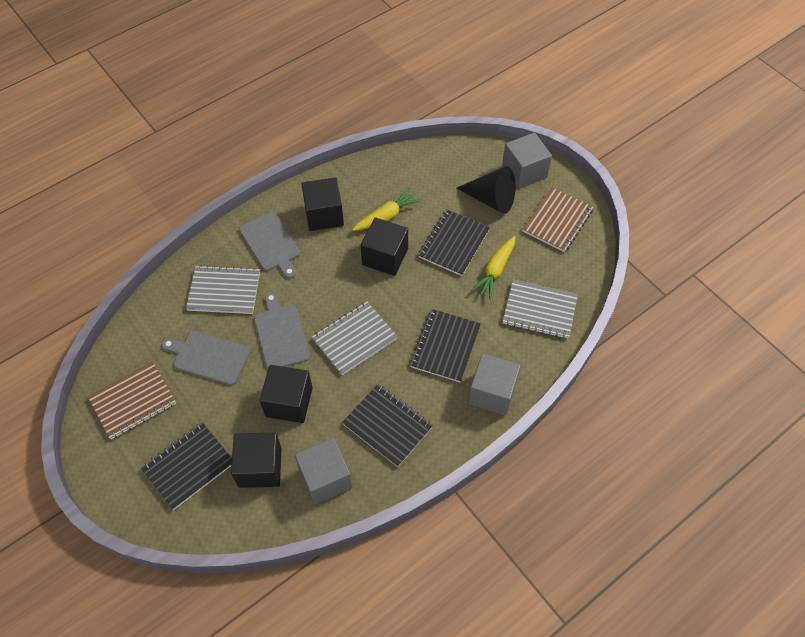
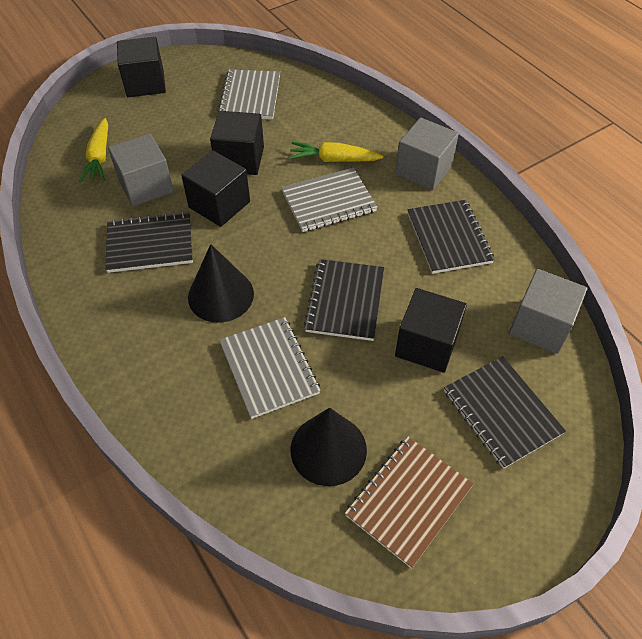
black cone: 1 -> 2
brown notebook: 2 -> 1
grey cutting board: 3 -> 0

